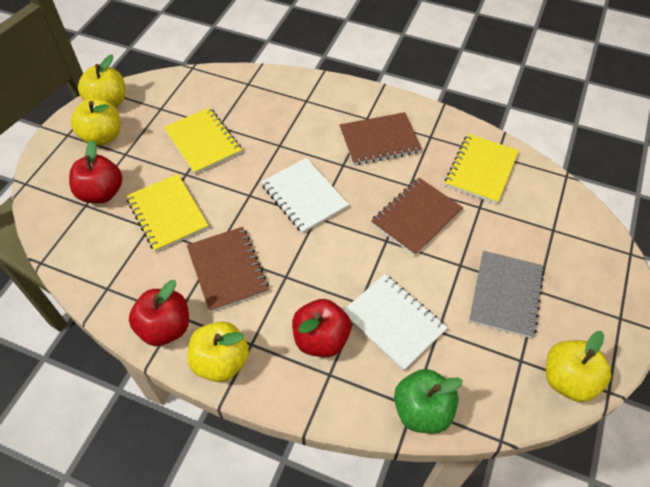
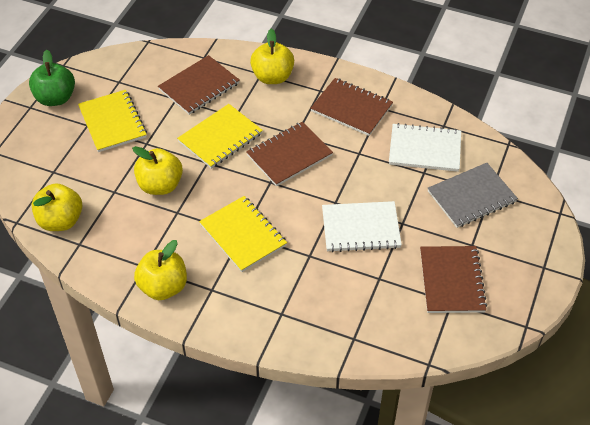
brown notebook: 3 -> 4
red apple: 3 -> 0

